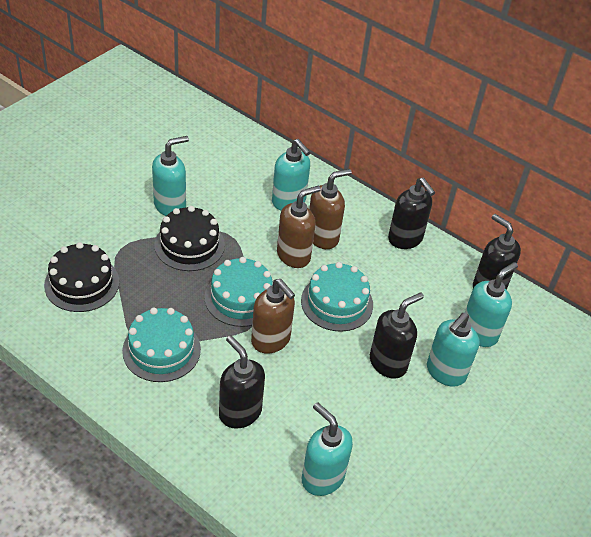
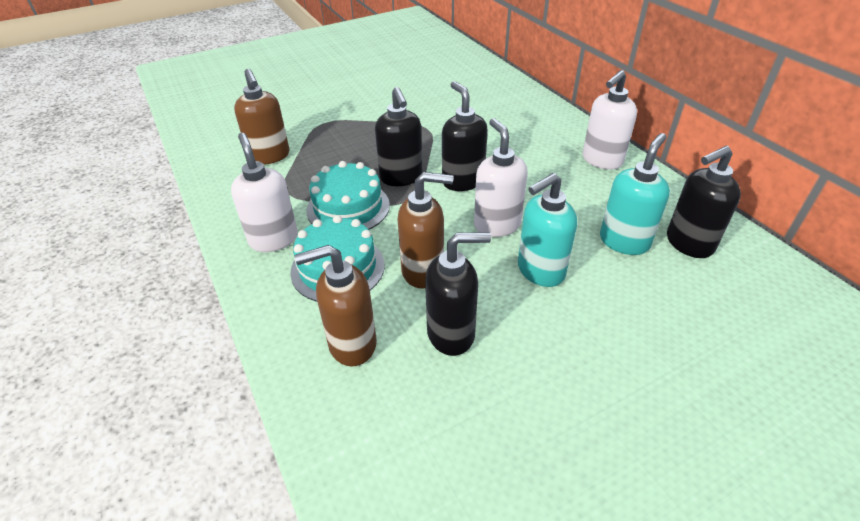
black cake: 2 -> 0
turquoise cake: 3 -> 2
turquoise soap dispenser: 5 -> 2
white soap dispenser: 0 -> 3

